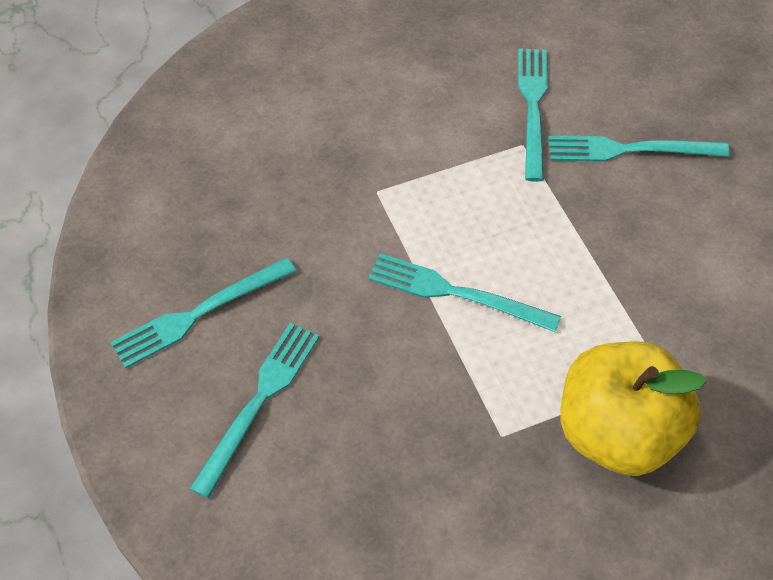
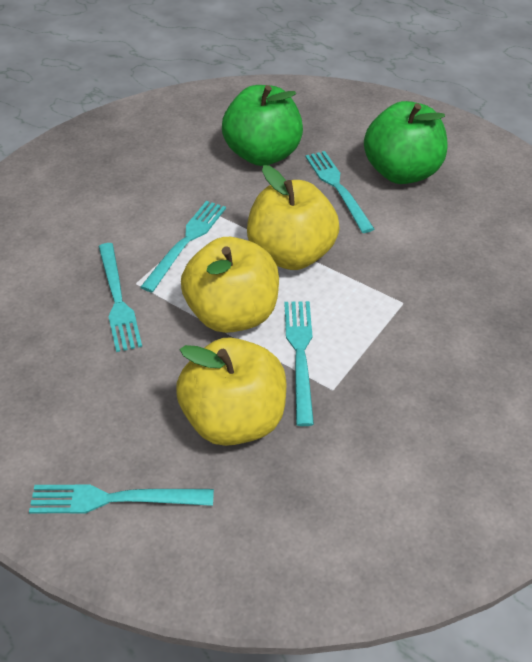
green apple: 0 -> 2
yellow apple: 1 -> 3

